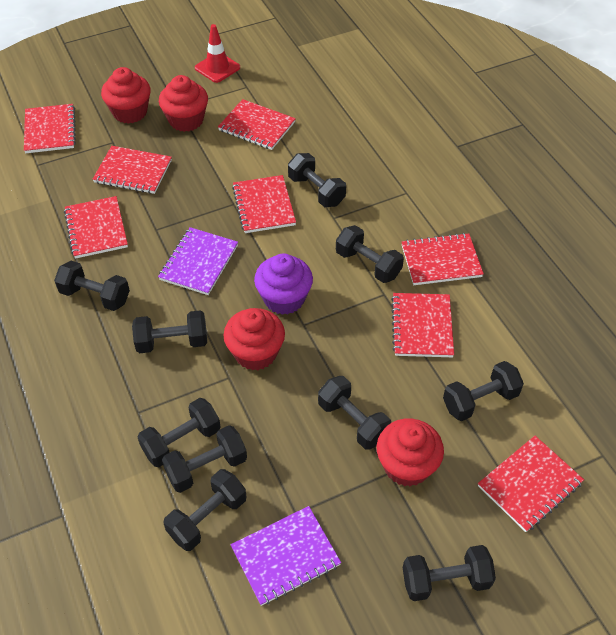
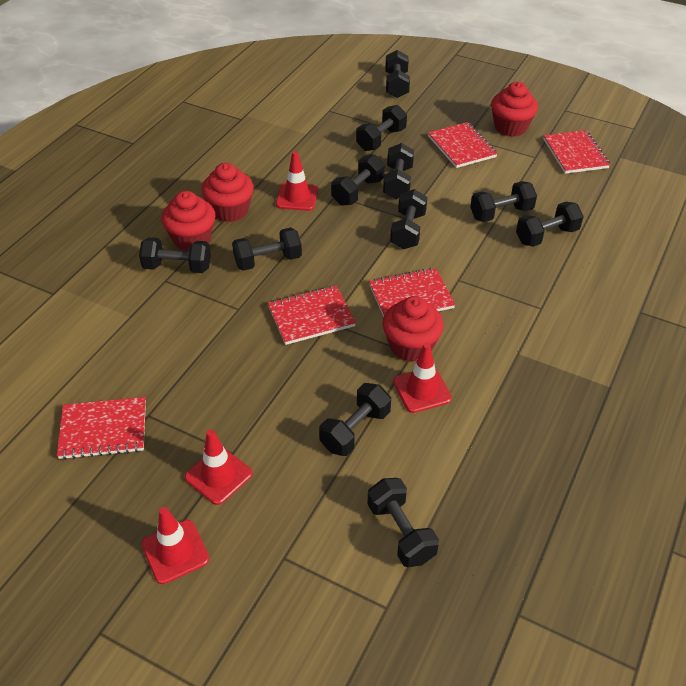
black dumbbell: 10 -> 11
purple cupcake: 1 -> 0
purple notebook: 2 -> 0
red notebook: 8 -> 5
red traffic cone: 1 -> 4

